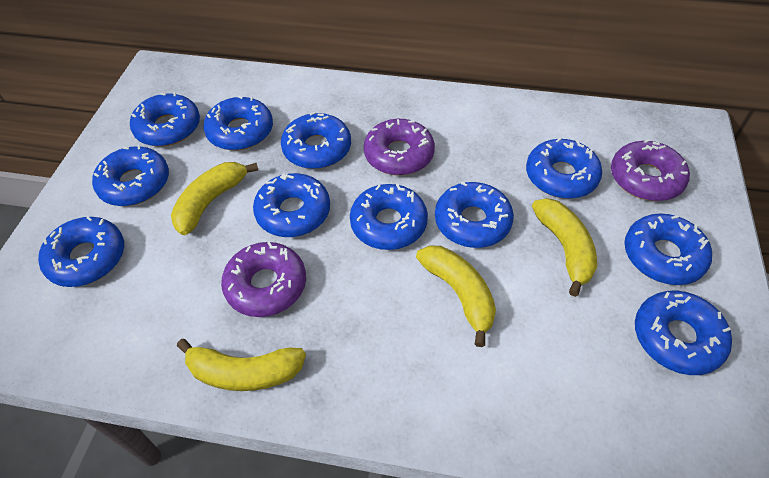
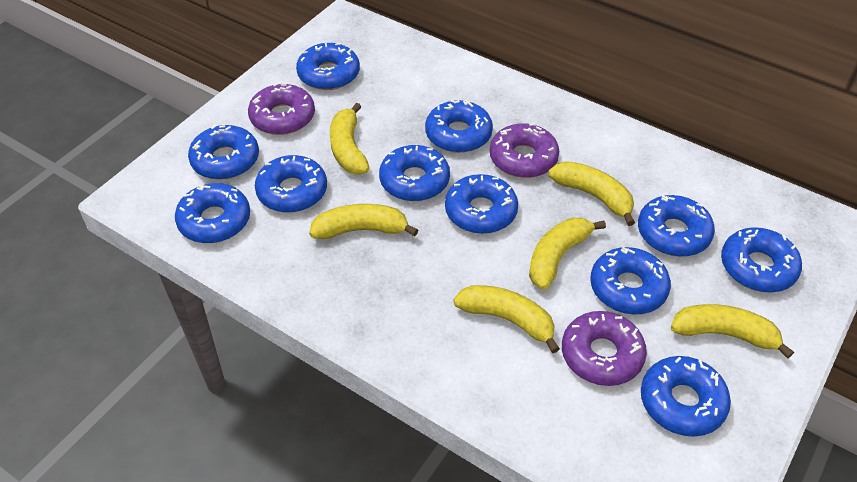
yellow banana: 4 -> 6

